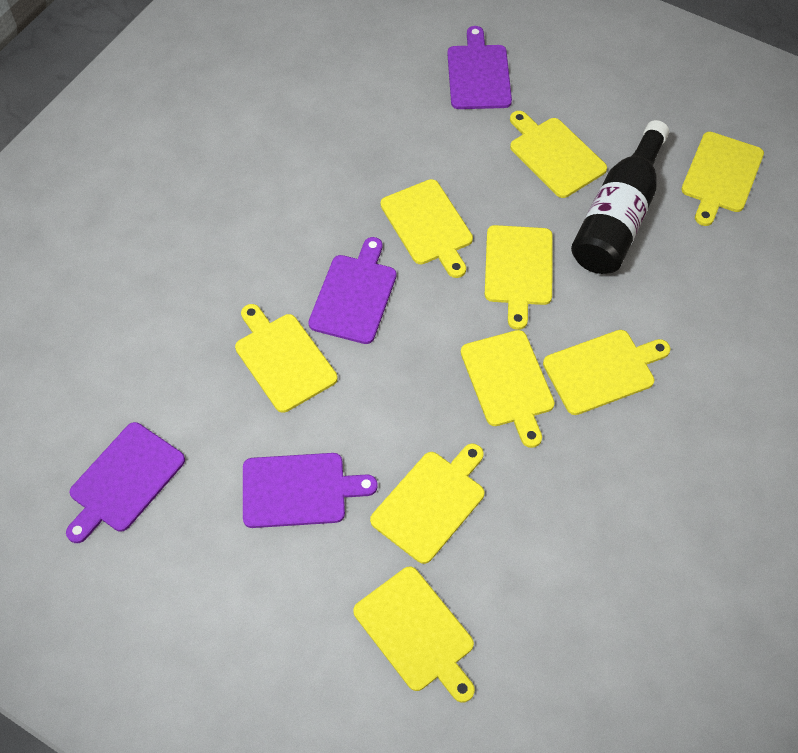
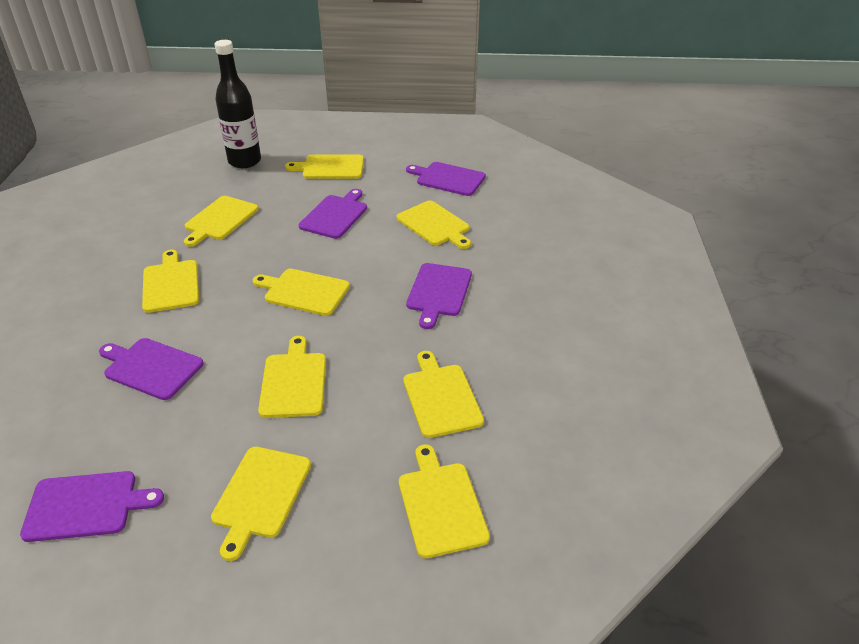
purple cutting board: 4 -> 5

